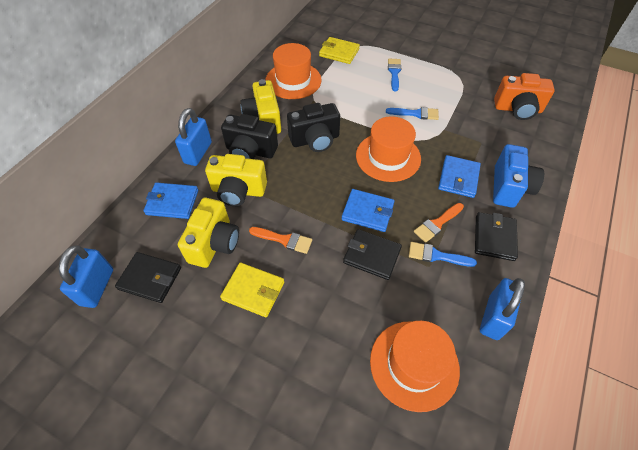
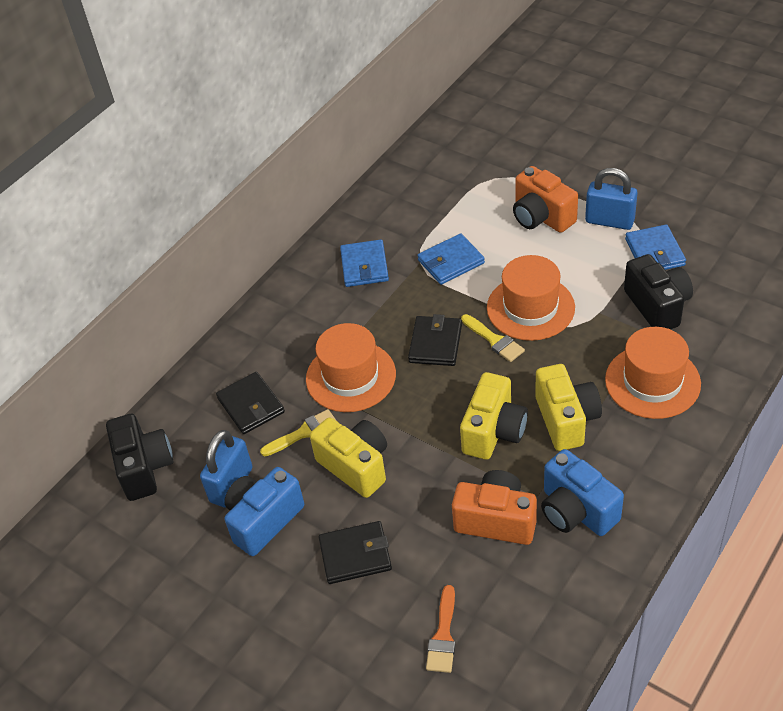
blue brush: 3 -> 0
blue camera: 1 -> 2
blue padlock: 3 -> 2
orange brush: 2 -> 1
orange camera: 1 -> 2
yellow brush: 0 -> 2
yellow wallet: 2 -> 0

